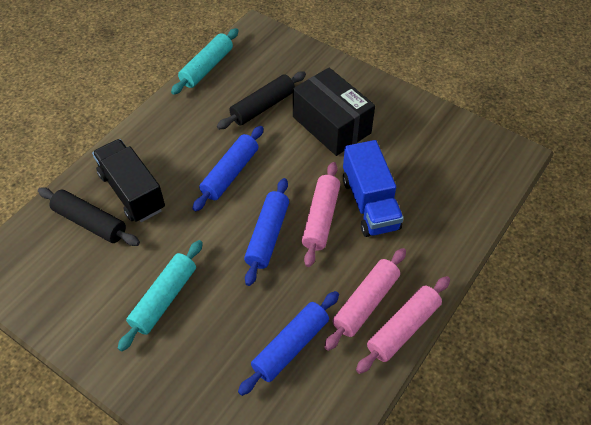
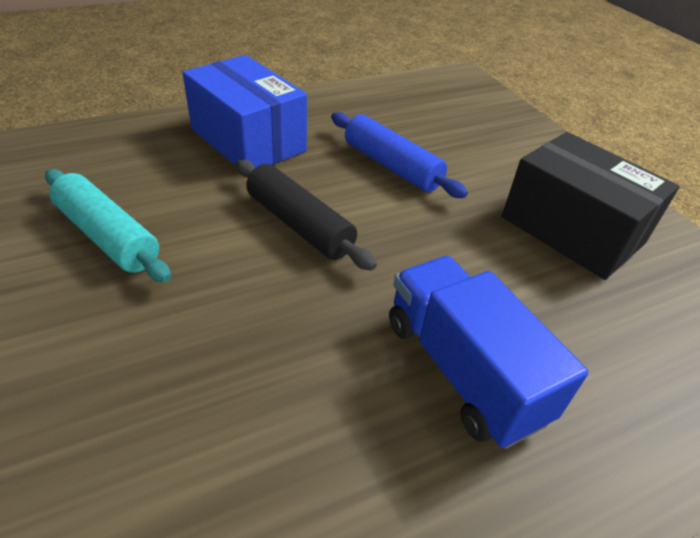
black rolling pin: 2 -> 1
black truck: 1 -> 0
blue box: 0 -> 1
blue rolling pin: 3 -> 1
pink rolling pin: 3 -> 0
turquoise rolling pin: 2 -> 1

